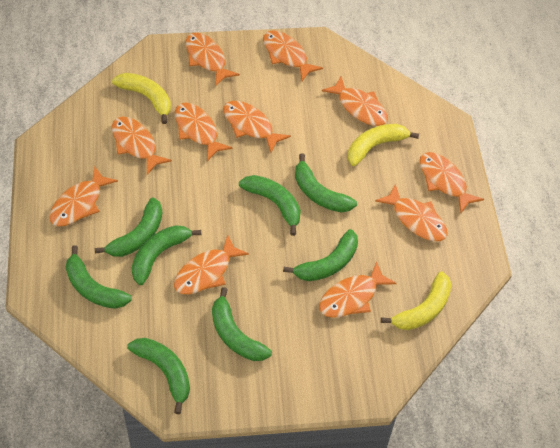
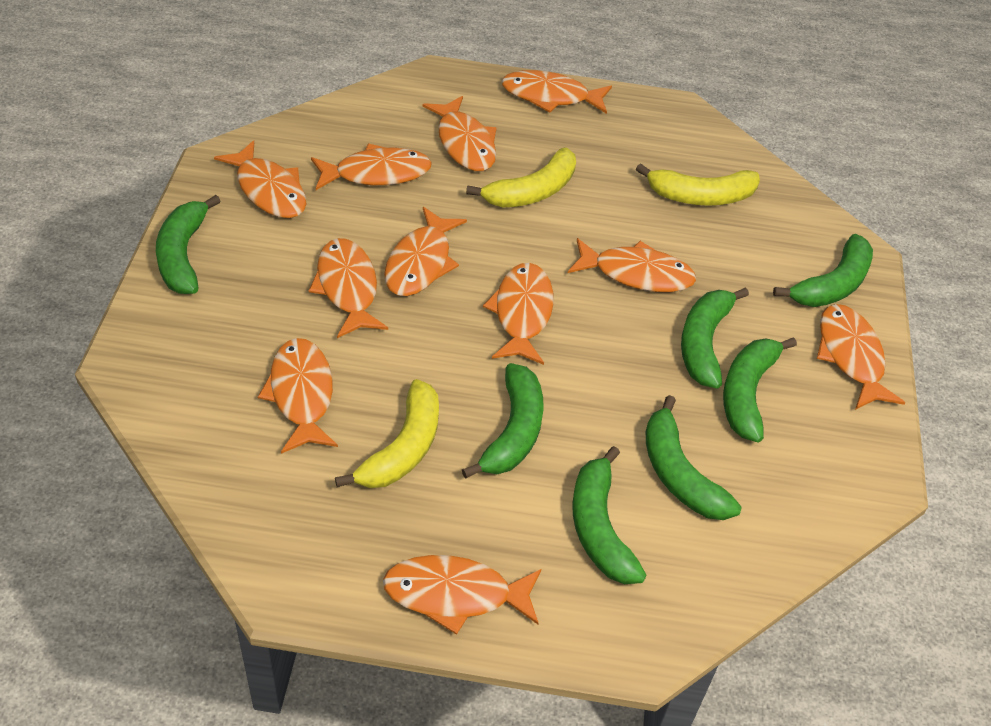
green banana: 8 -> 7

